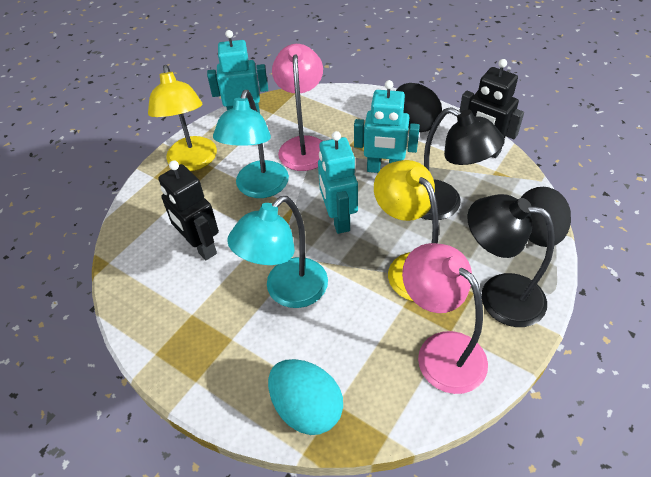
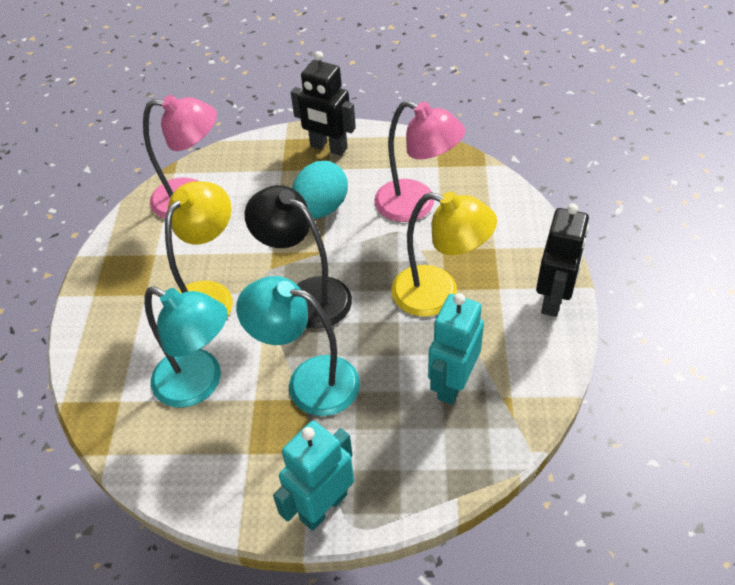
black egg: 2 -> 0
black lamp: 2 -> 1
turquoise robot: 3 -> 2

